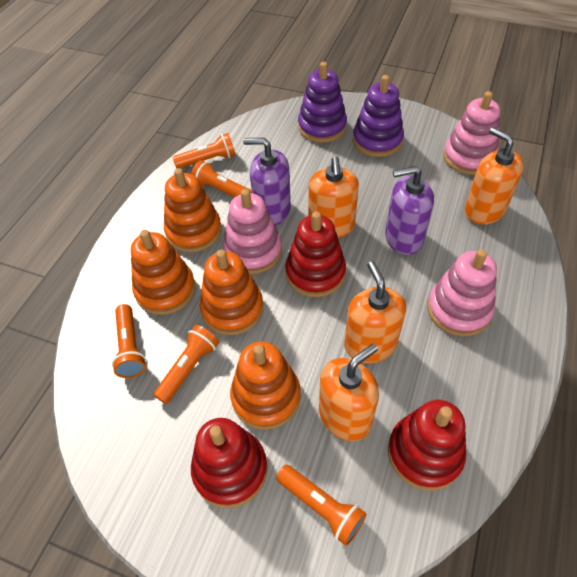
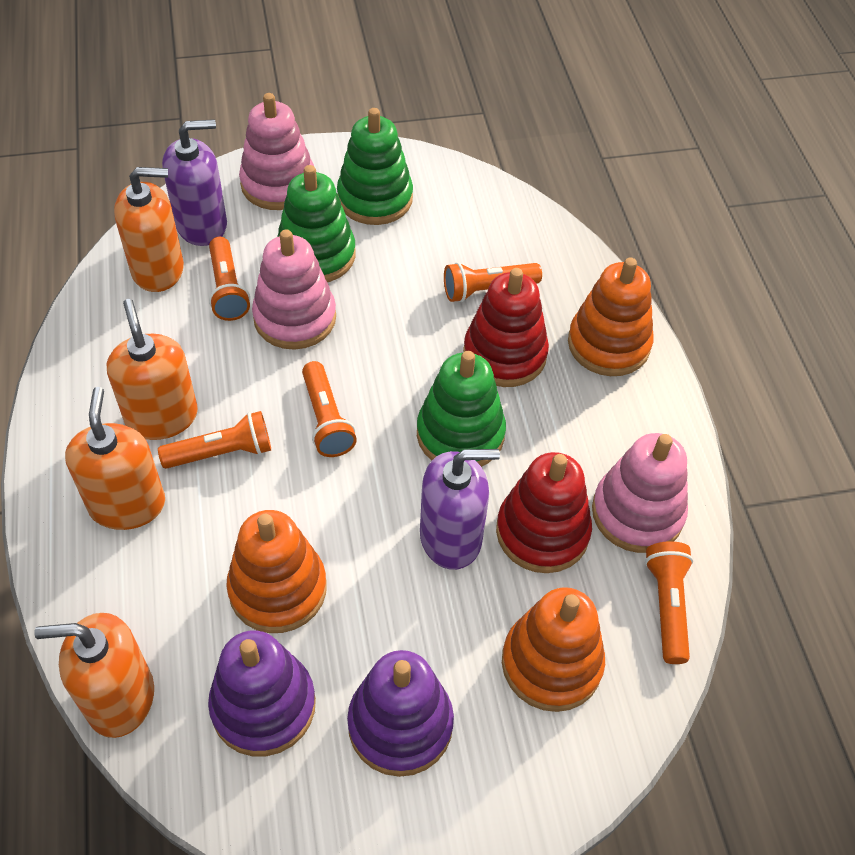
green stacking toy: 0 -> 3
orange stacking toy: 4 -> 3
red stacking toy: 3 -> 2

